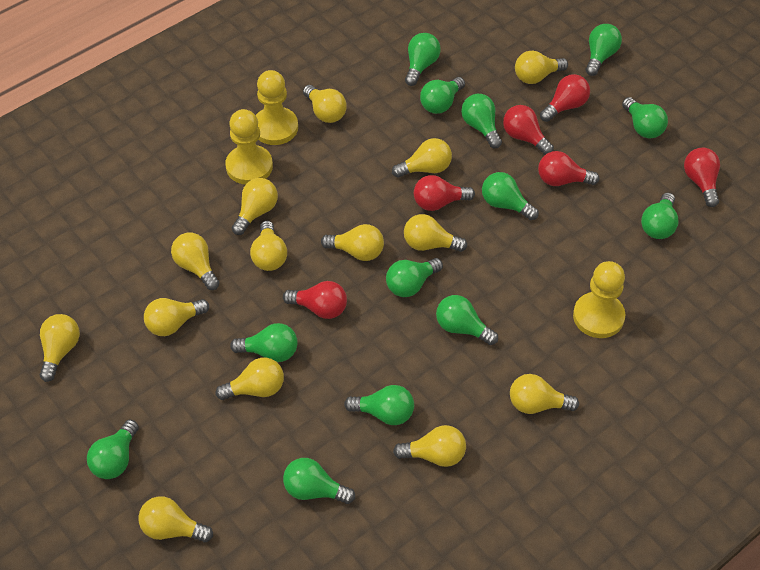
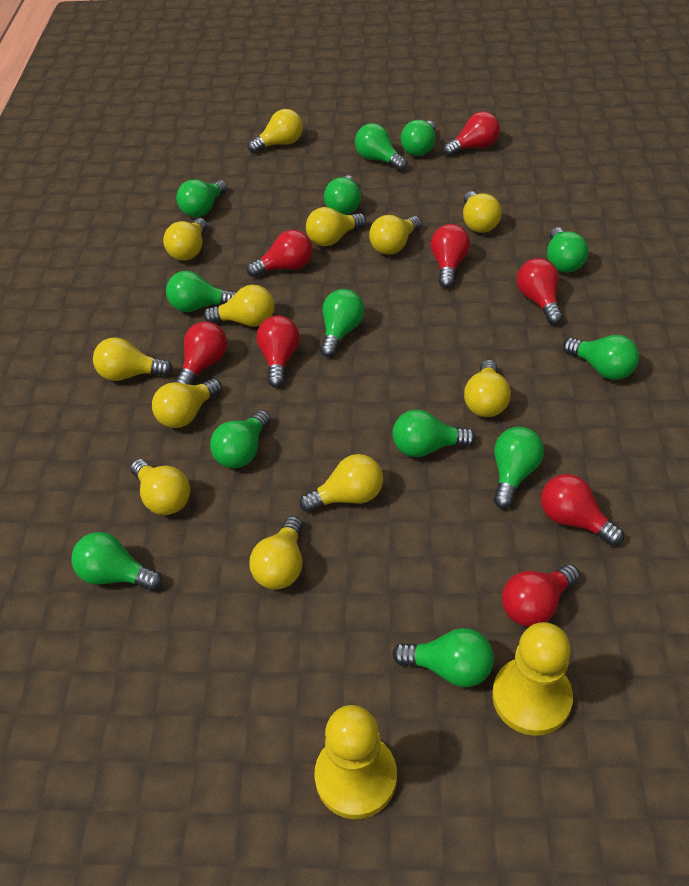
red light bulb: 6 -> 8
yellow light bulb: 14 -> 12
yellow pawn: 3 -> 2

